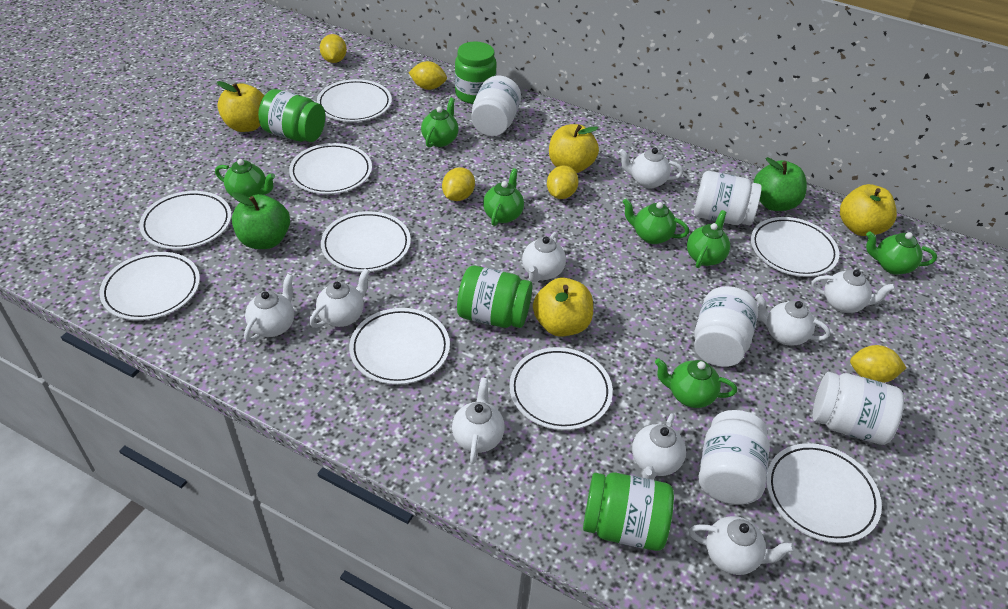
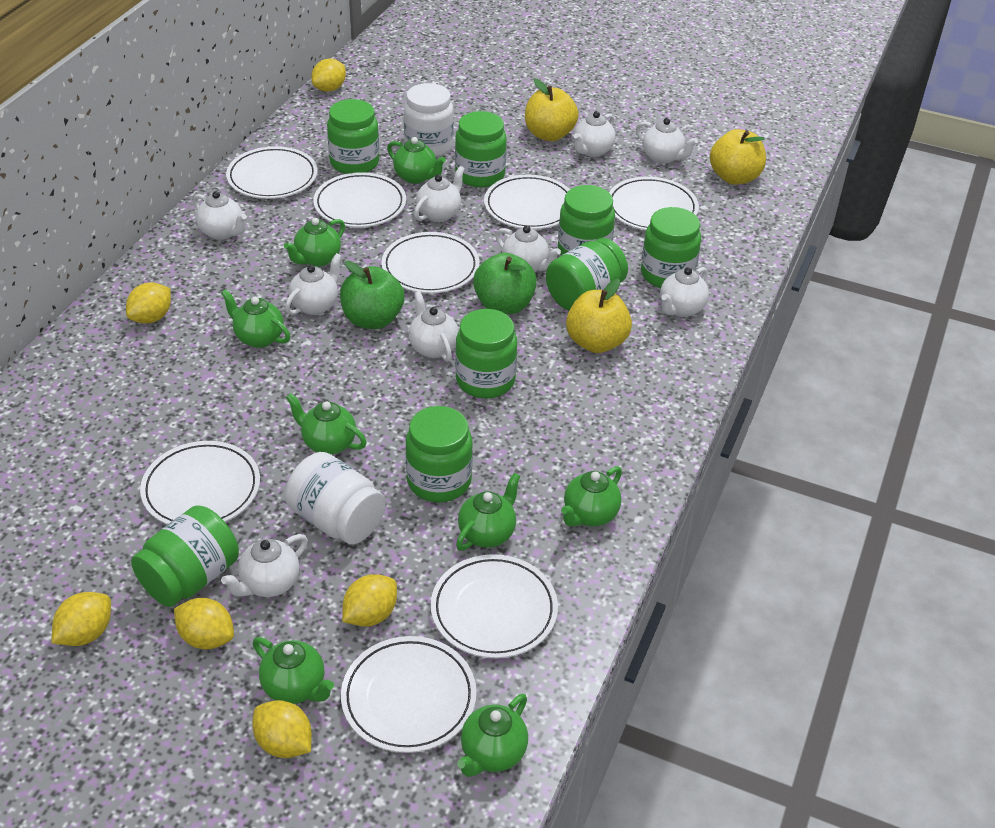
green jar: 4 -> 8
green teapot: 7 -> 8
white jar: 5 -> 2
white plate: 9 -> 8
yellow apple: 4 -> 3
yellow lemon: 5 -> 6

